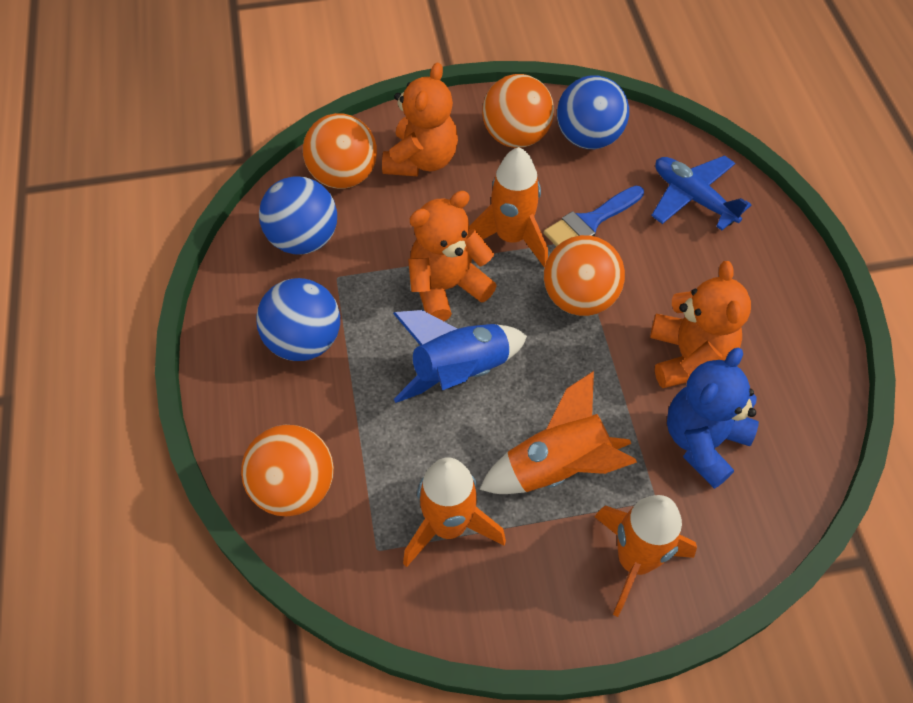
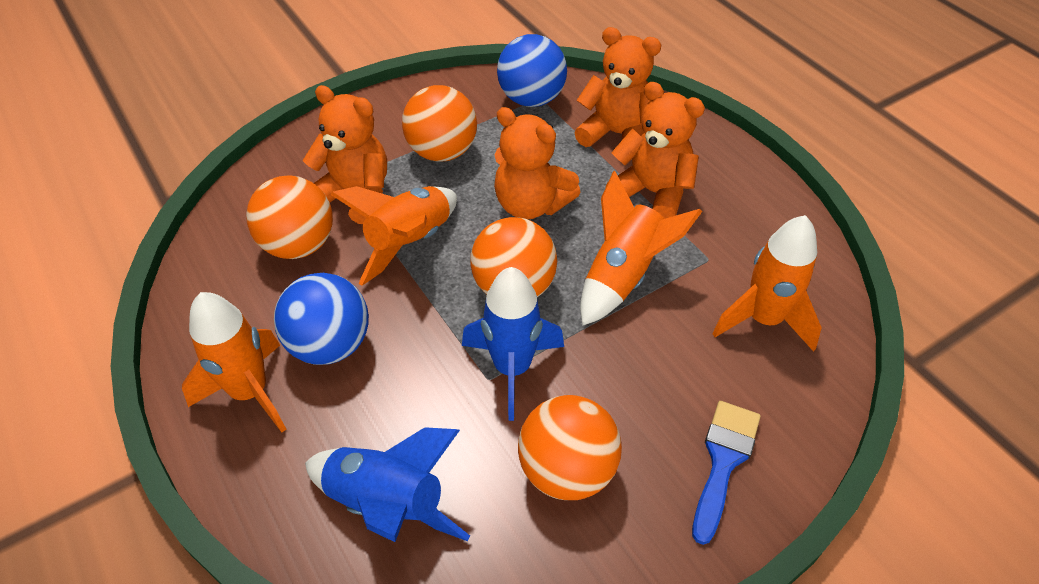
blue ball: 3 -> 2
blue plane: 1 -> 0
blue rocket: 1 -> 2
blue teddy bear: 1 -> 0
orange teddy bear: 3 -> 4

